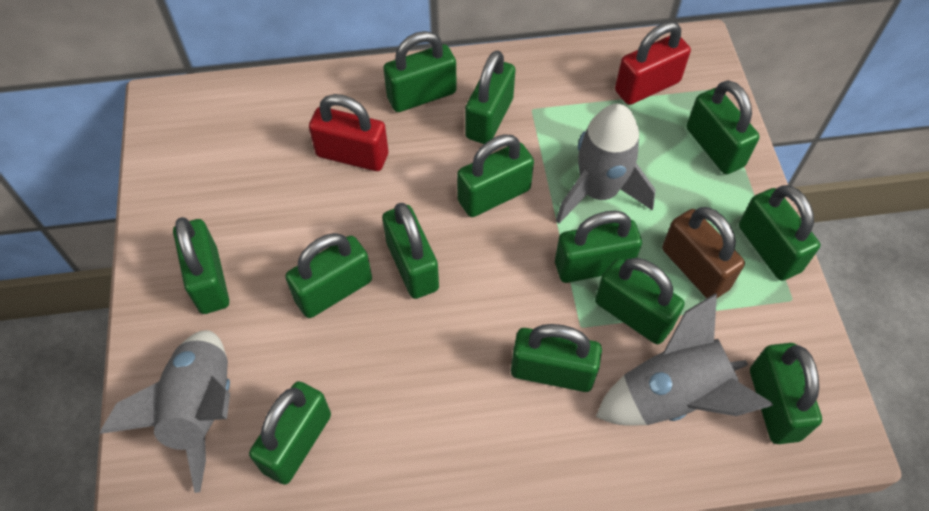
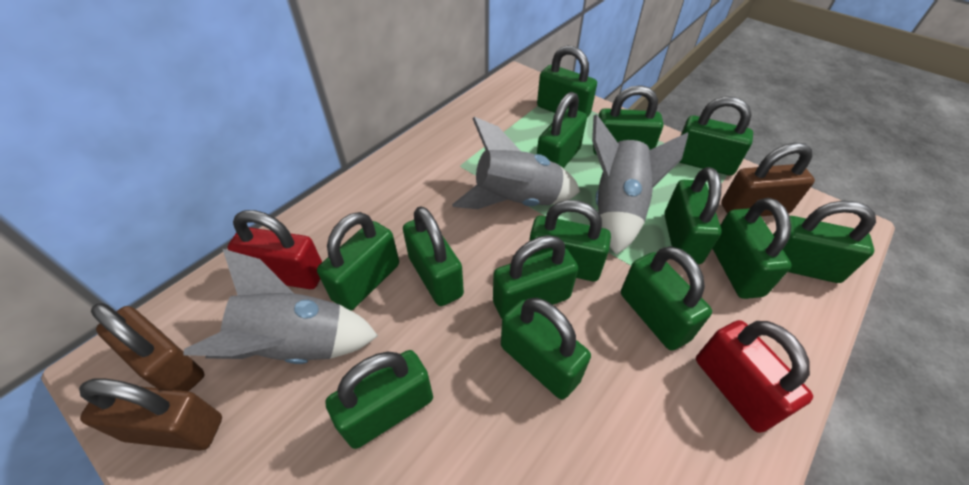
brown padlock: 1 -> 3
green padlock: 13 -> 14

